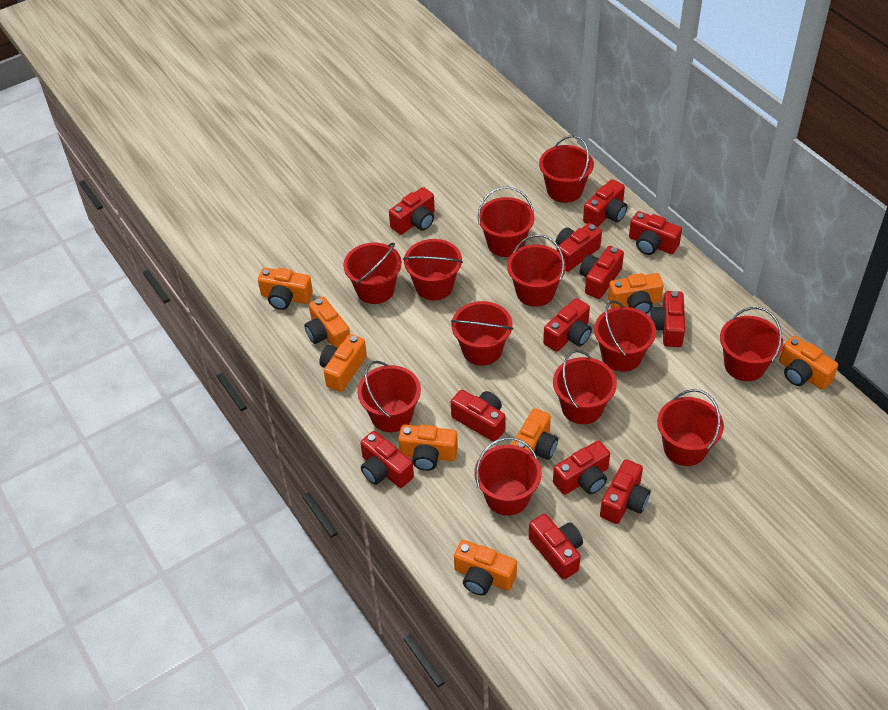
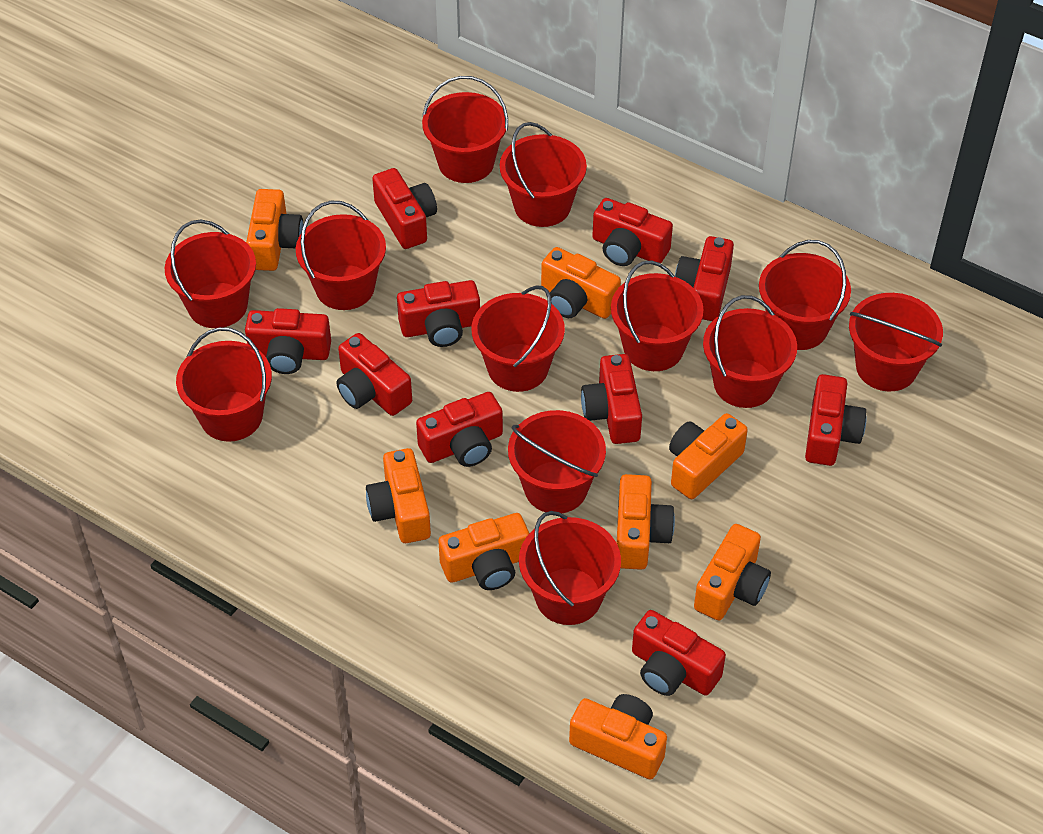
red camera: 12 -> 10

